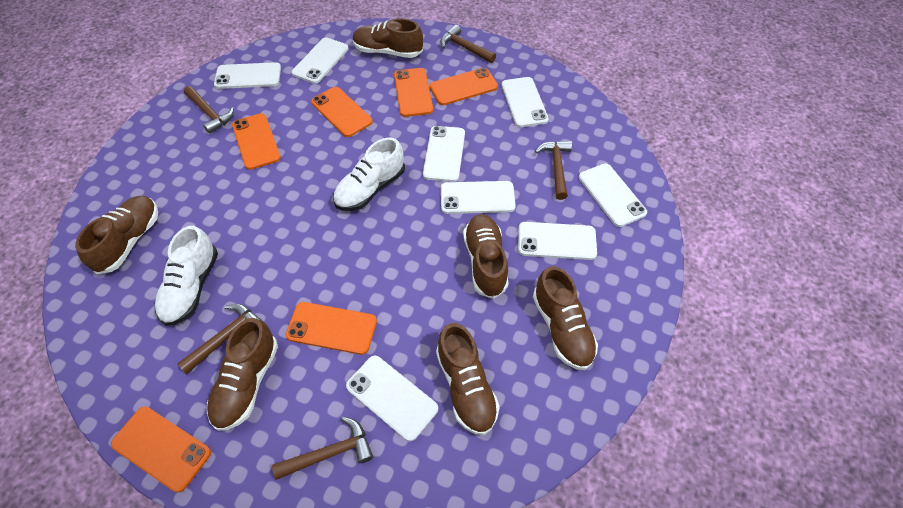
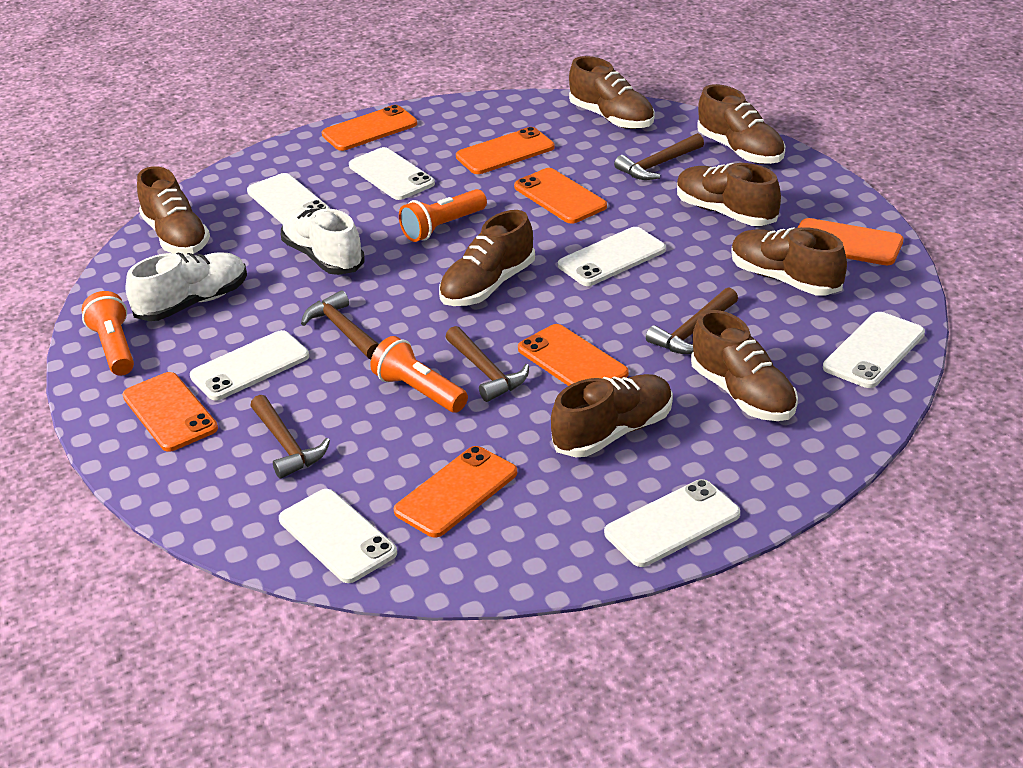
brown shoe: 6 -> 8
orange flashlight: 0 -> 3
orange phone: 6 -> 7
white phone: 8 -> 7

